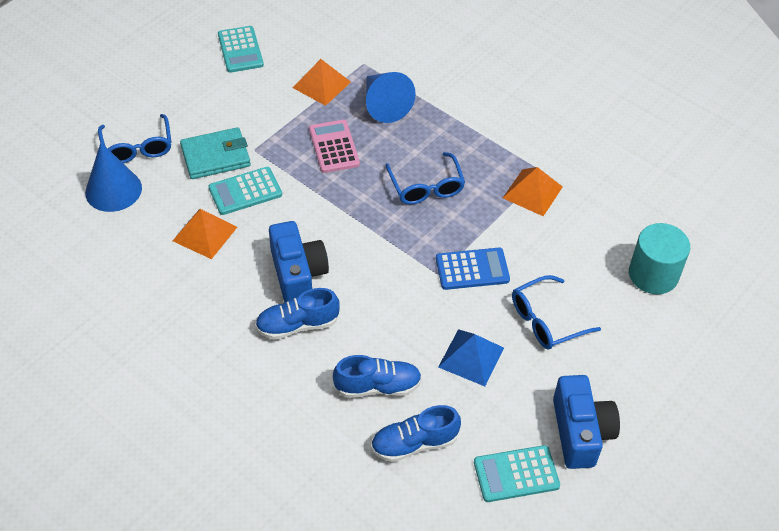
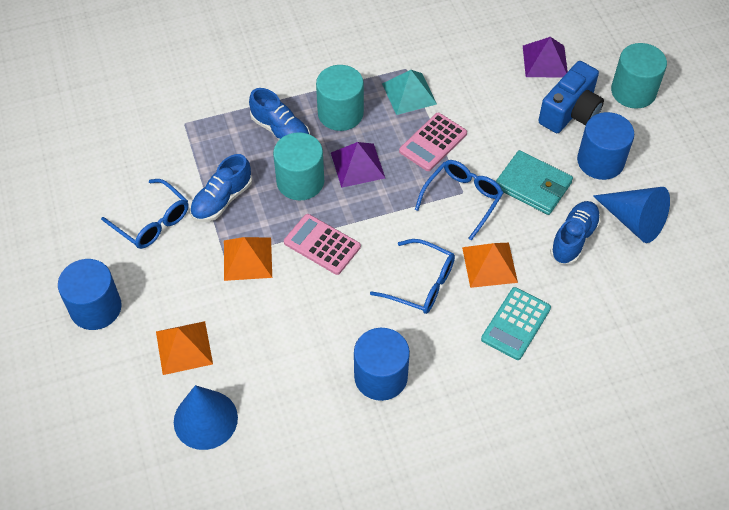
blue calculator: 1 -> 0
blue camera: 2 -> 1
blue cylinder: 0 -> 3
blue pyramid: 1 -> 0
pink calculator: 1 -> 2
purple pyramid: 0 -> 2
turquoise calculator: 3 -> 1
turquoise cylinder: 1 -> 3
turquoise pyramid: 0 -> 1

